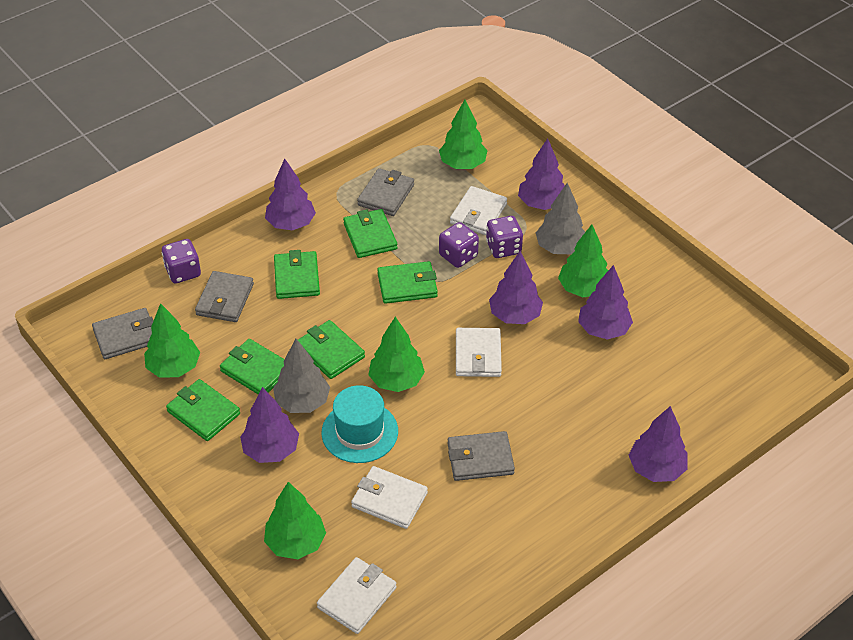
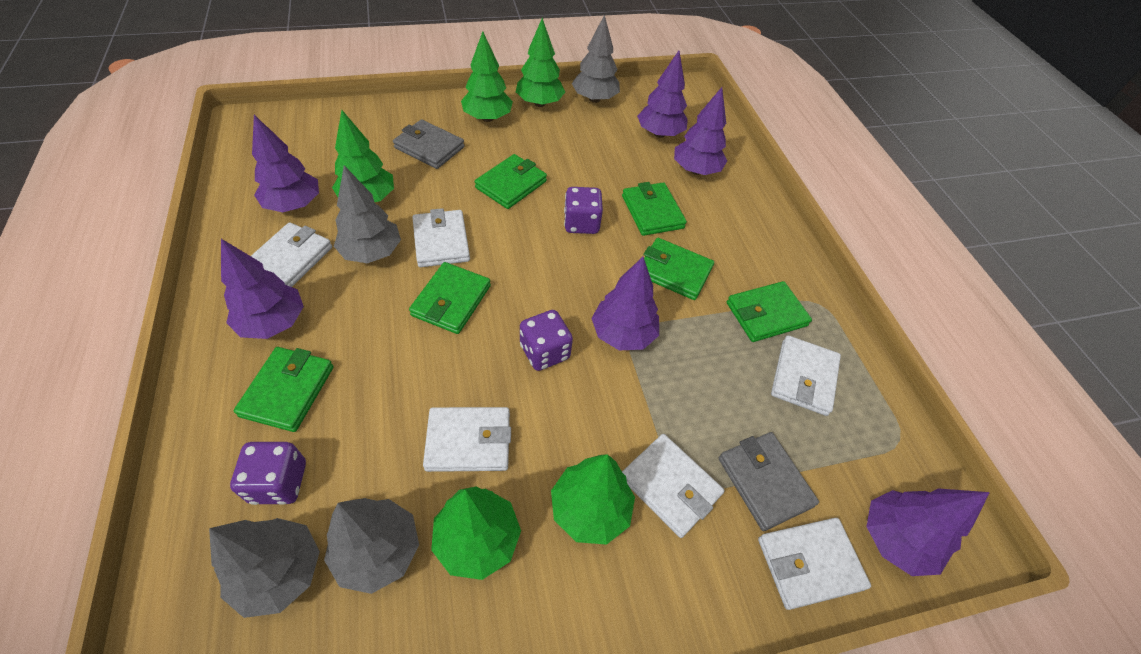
grey tree: 2 -> 4
grey wallet: 4 -> 2
turquoise hat: 1 -> 0
white wallet: 4 -> 6

